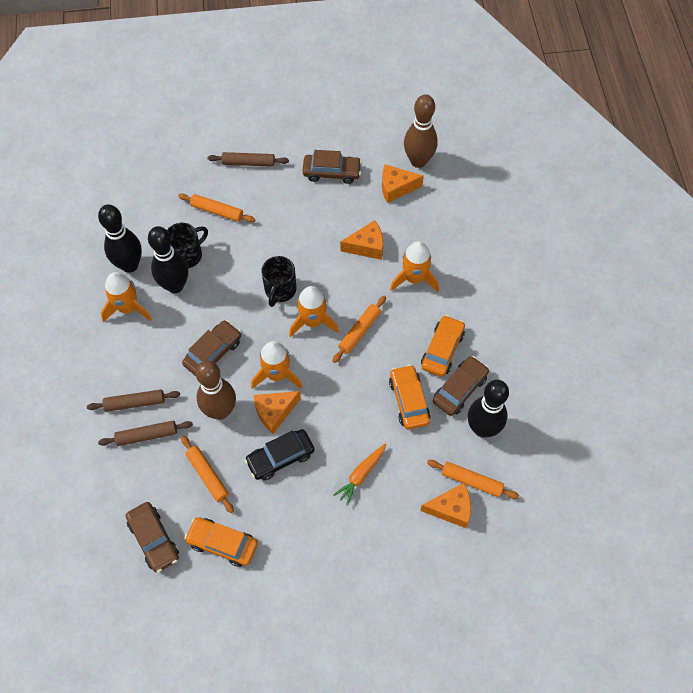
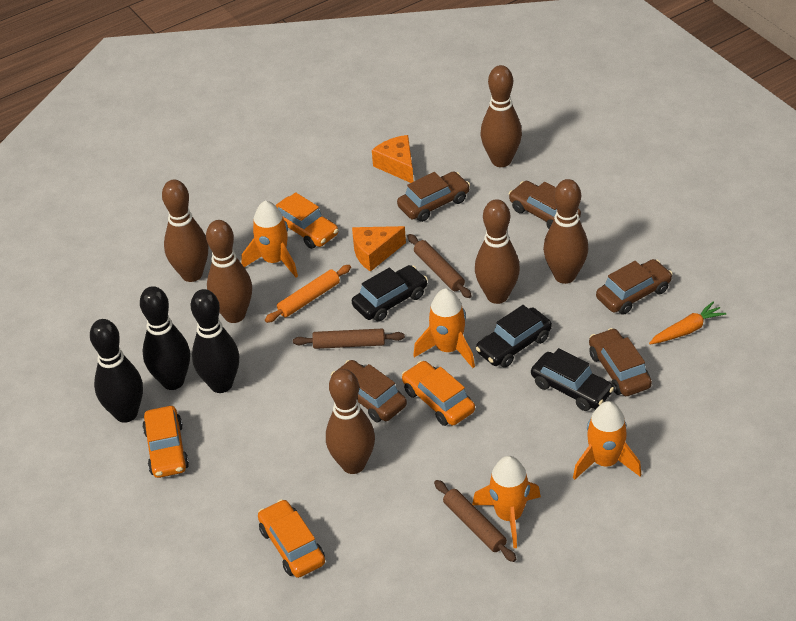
black car: 1 -> 3
black mug: 2 -> 0
brown bowling pin: 2 -> 6
brown car: 4 -> 5
orange car: 3 -> 4
orange cheese: 4 -> 2
orange rolling pin: 4 -> 1

